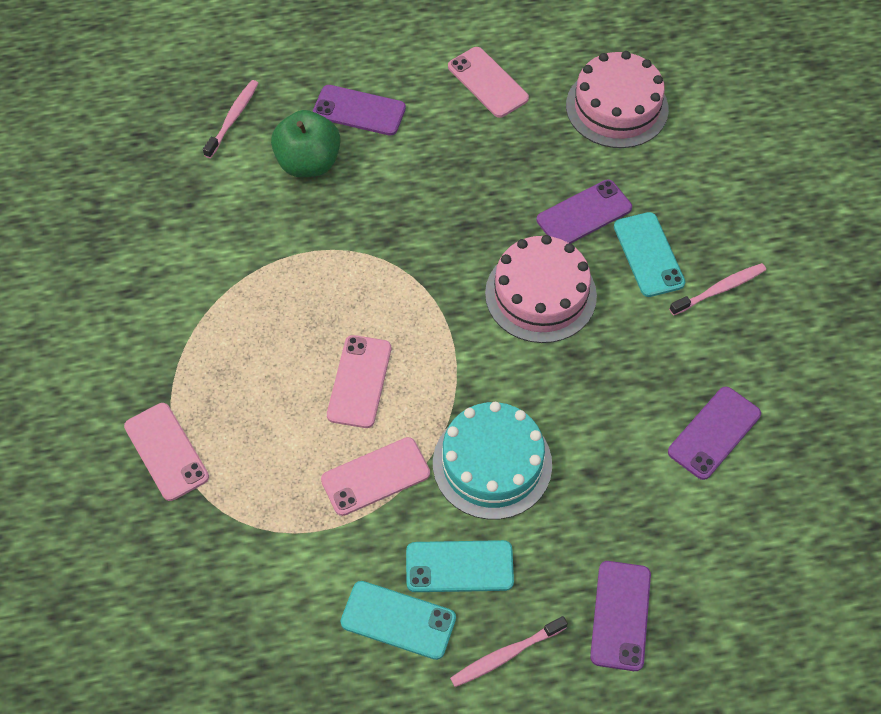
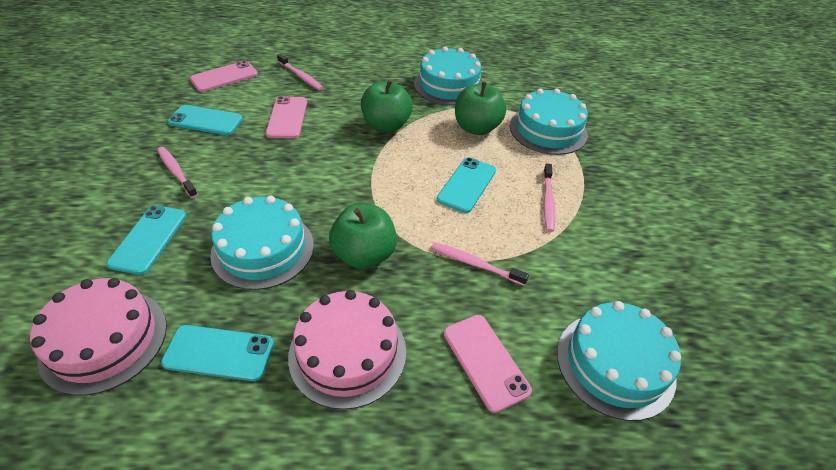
green apple: 1 -> 3
pink phone: 4 -> 3
pink toothbrush: 3 -> 4
purple phone: 4 -> 0
turquoise cake: 1 -> 4
turquoise phone: 3 -> 4

